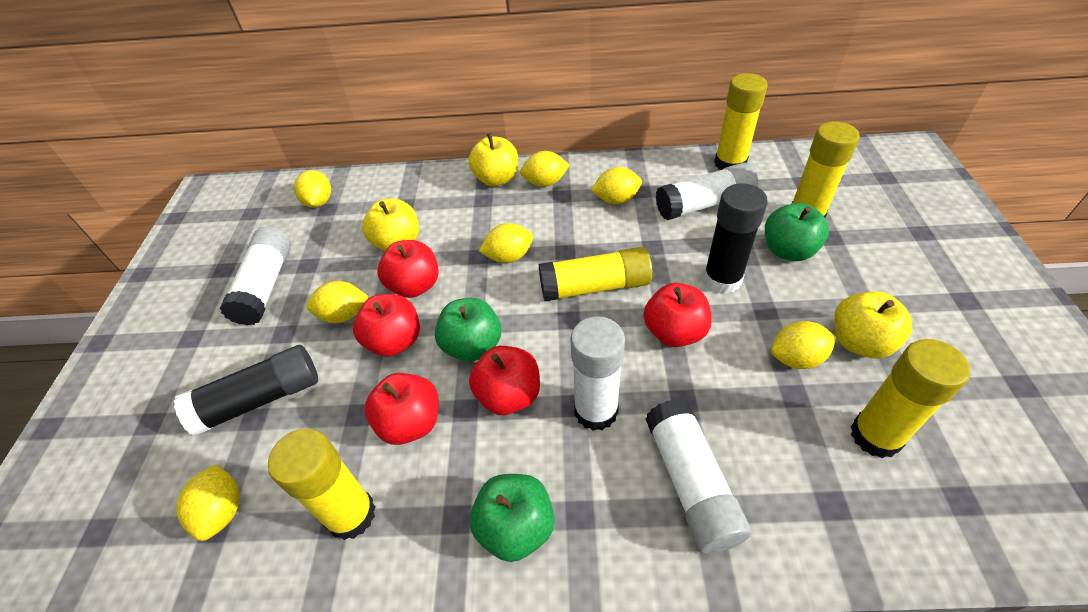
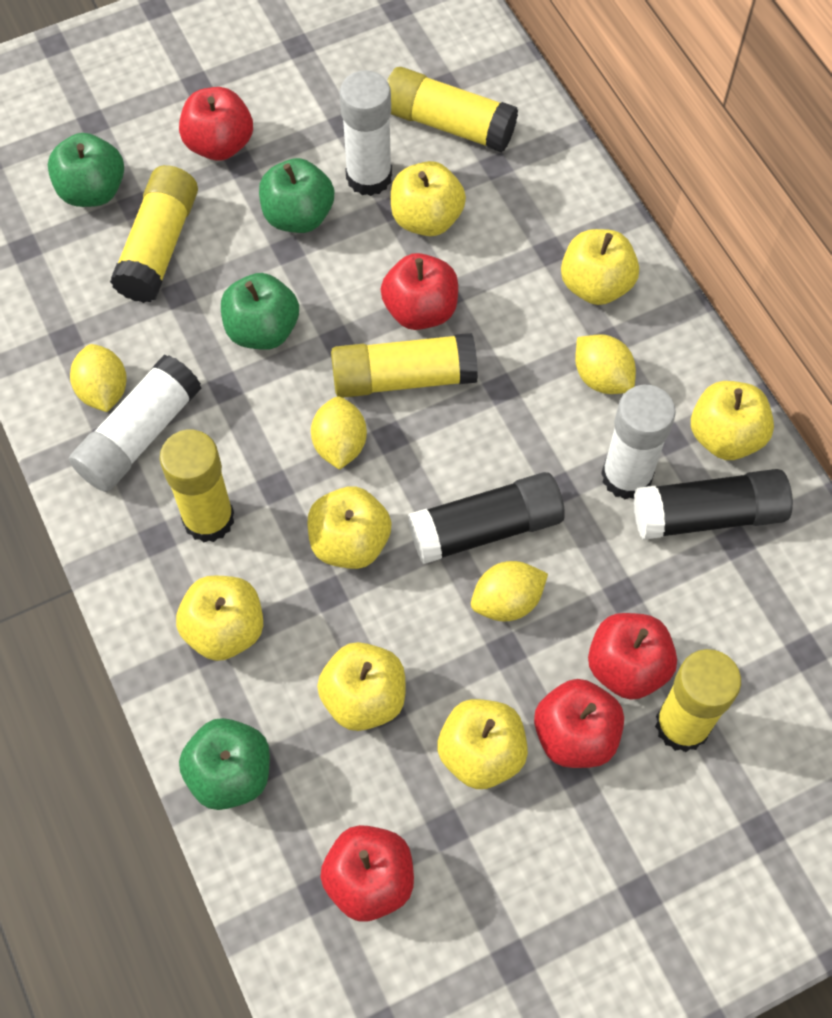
green apple: 3 -> 4
white glue stick: 4 -> 3
yellow apple: 3 -> 7
yellow lemon: 7 -> 4

